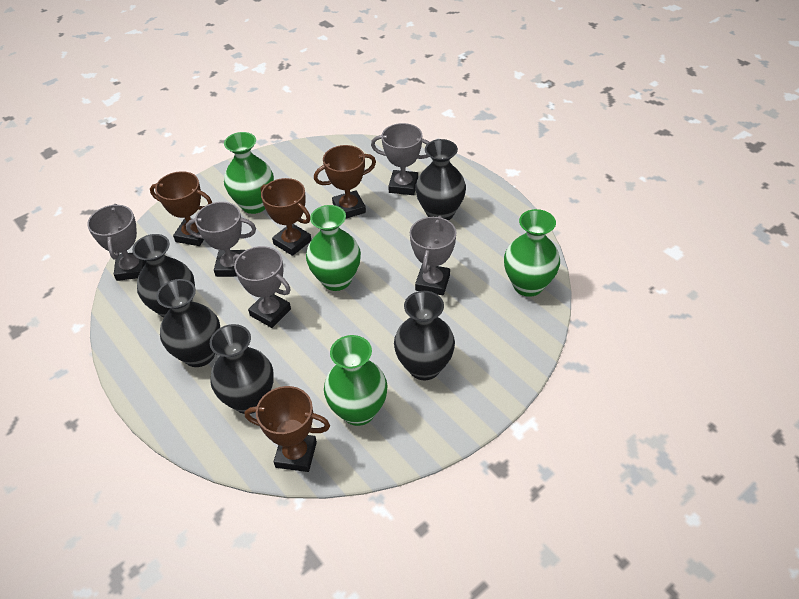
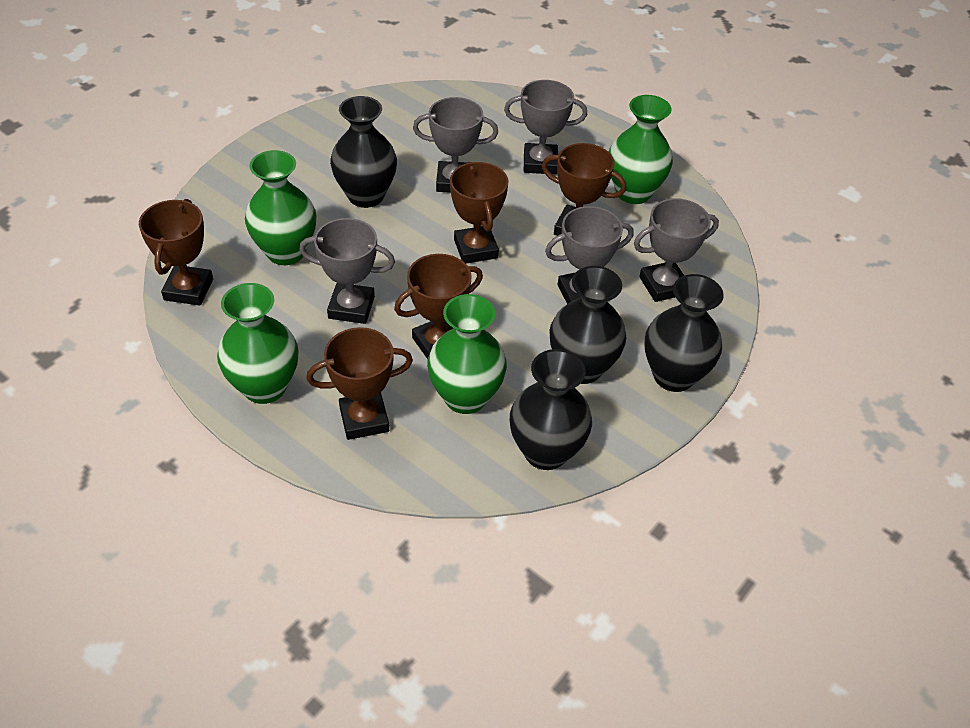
black vase: 5 -> 4
brown trophy: 4 -> 5

